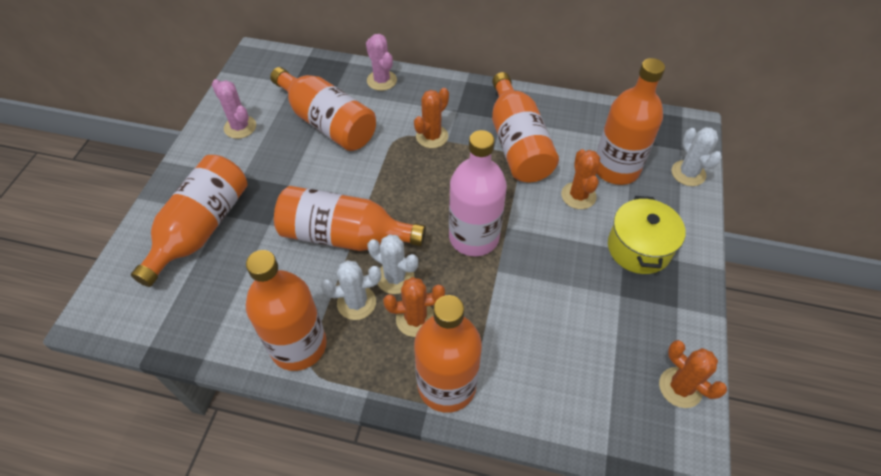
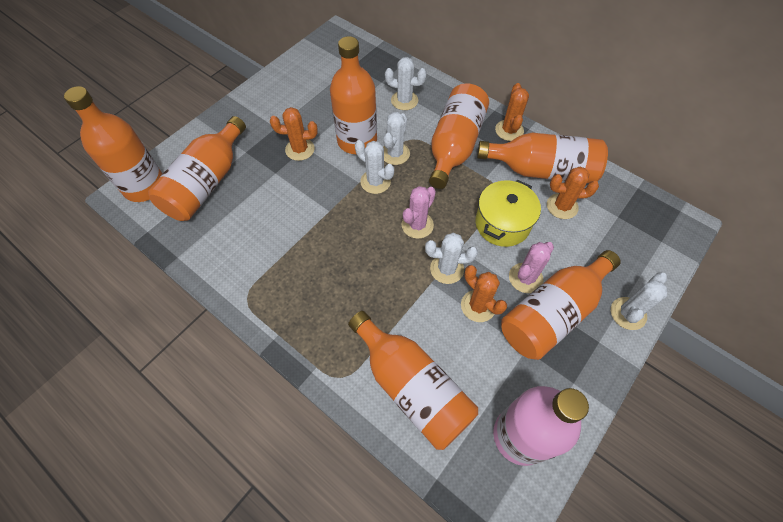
white cactus: 3 -> 5

